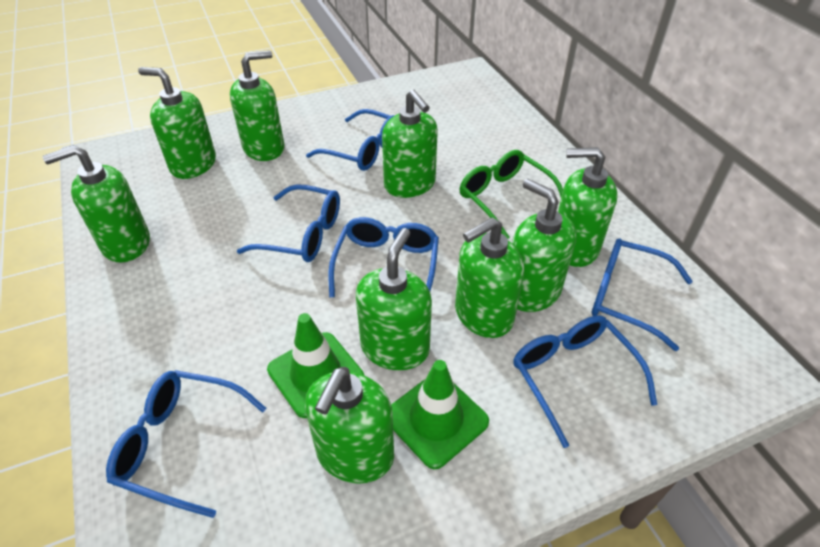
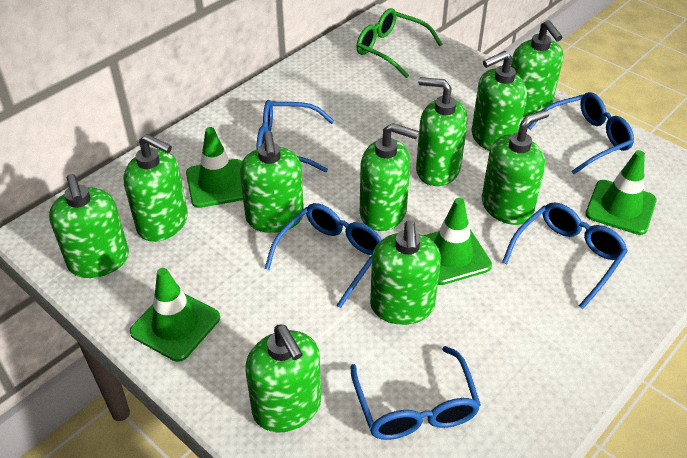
blue glasses: 6 -> 5
green soap dispenser: 9 -> 10
green traffic cone: 2 -> 4

